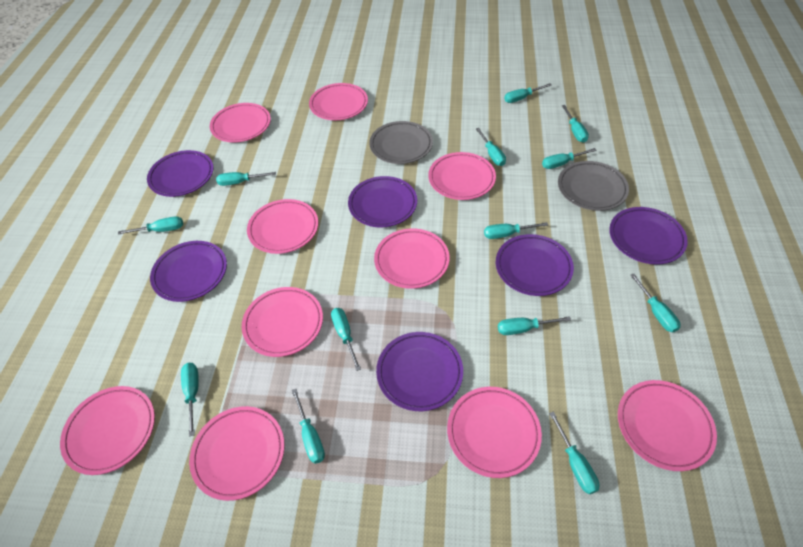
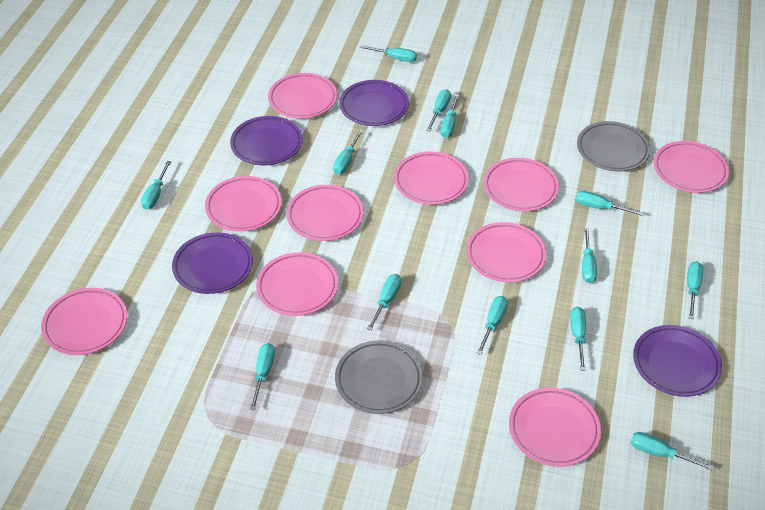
purple plate: 6 -> 4

